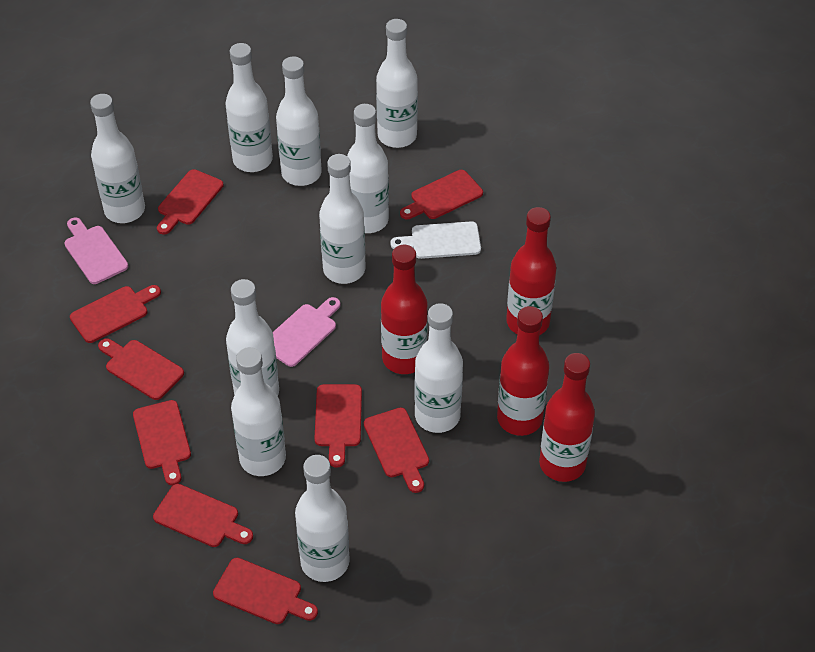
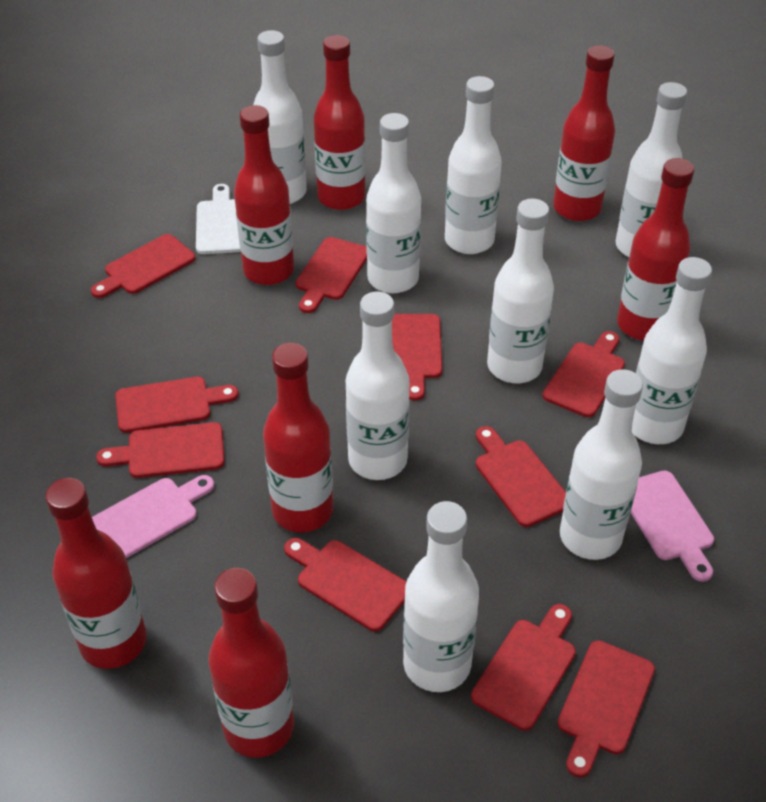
red bottle: 4 -> 7
red cutting board: 9 -> 10
white bottle: 10 -> 9

